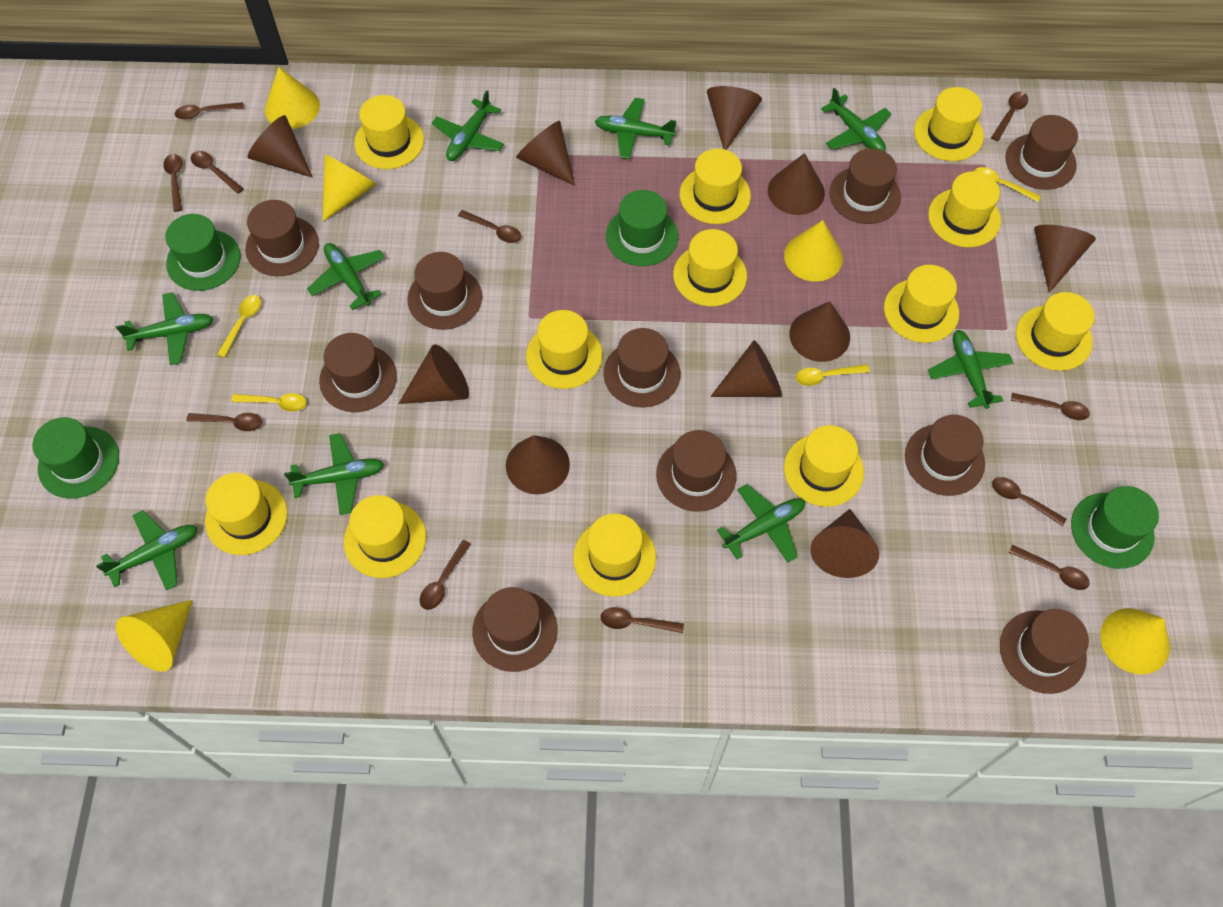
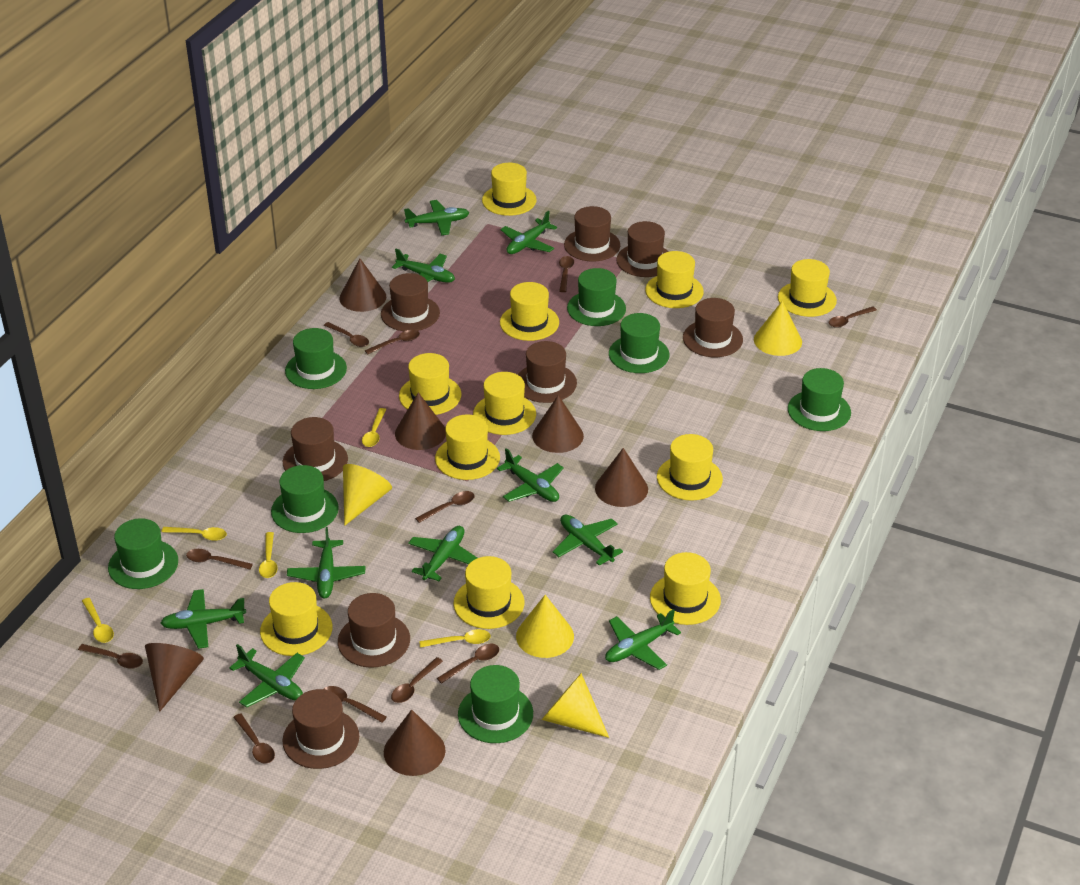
brown cone: 10 -> 6
brown hat: 10 -> 8
green hat: 4 -> 7
green plane: 9 -> 10
yellow cone: 5 -> 4
yellow hat: 12 -> 11
yellow spoon: 4 -> 5

